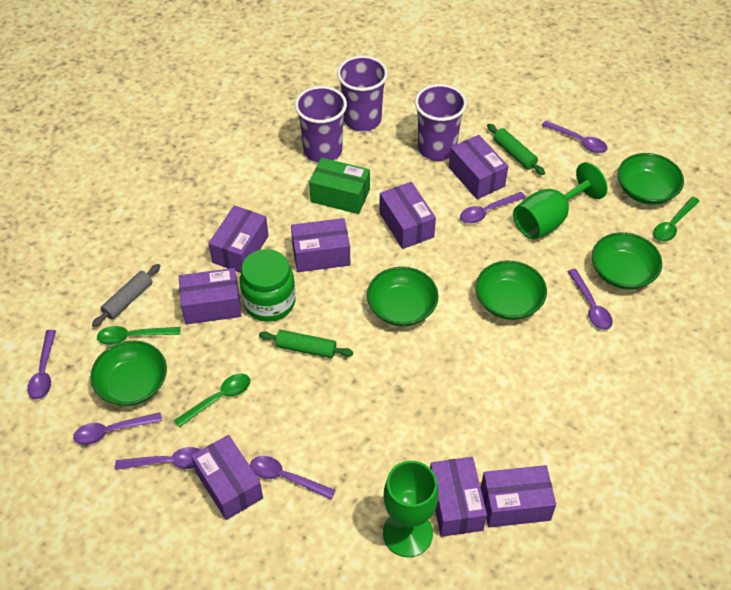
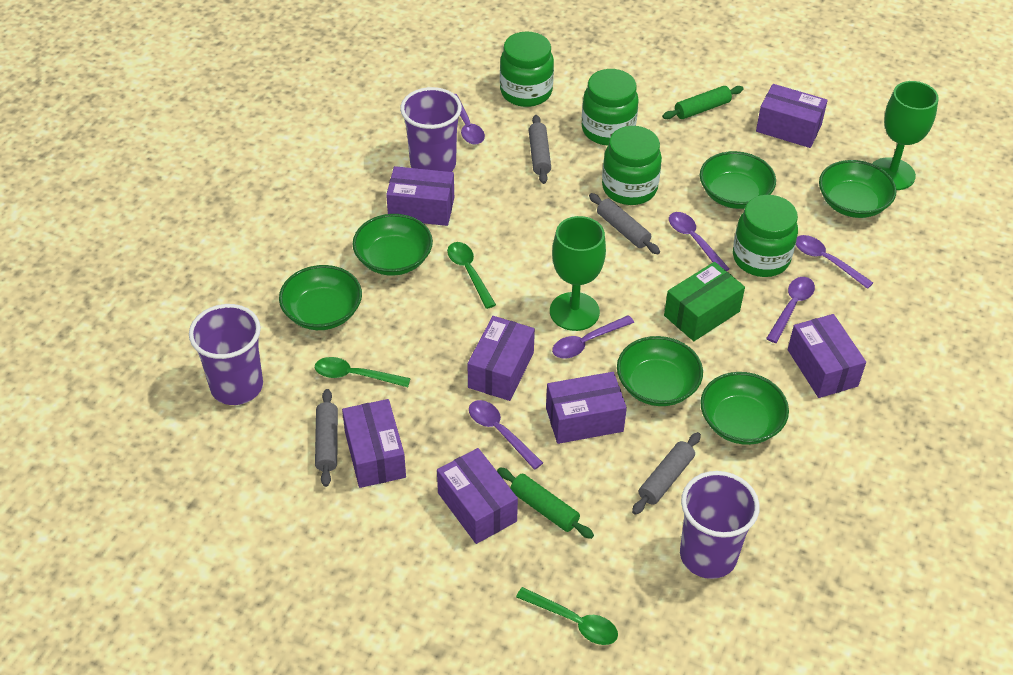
green bowl: 5 -> 6
green jar: 1 -> 4
grey rolling pin: 1 -> 4
purple box: 8 -> 7
purple spoon: 7 -> 6

